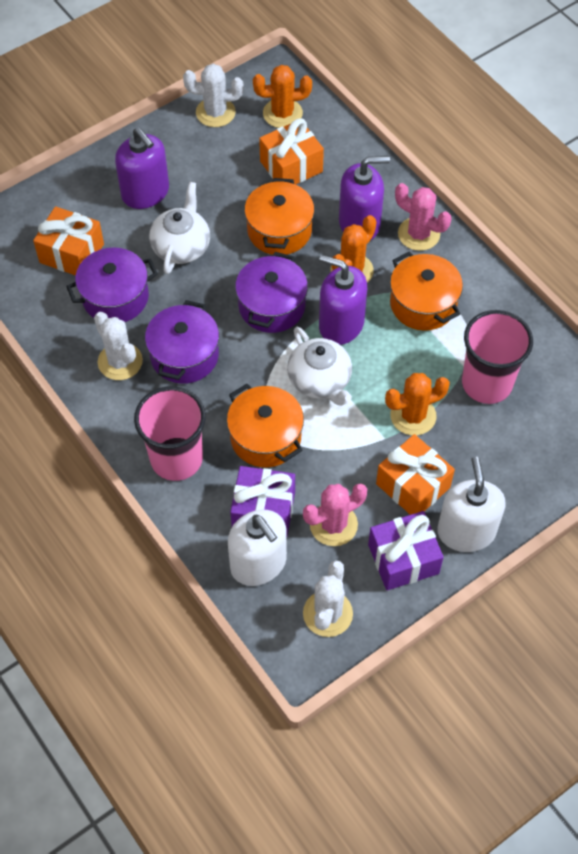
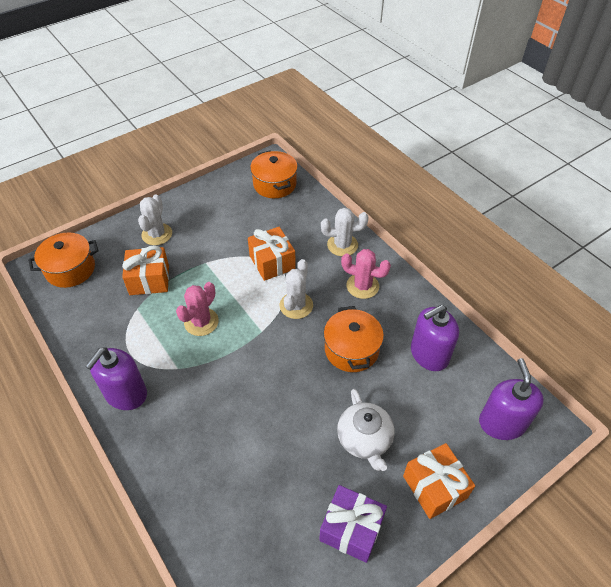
orange cactus: 3 -> 0
pink cup: 2 -> 0
purple gift: 2 -> 1
purple pot: 3 -> 0
white soap dispenser: 2 -> 0
white teapot: 2 -> 1

